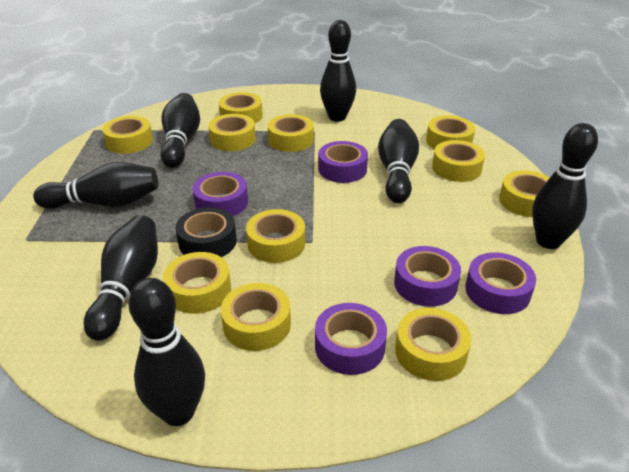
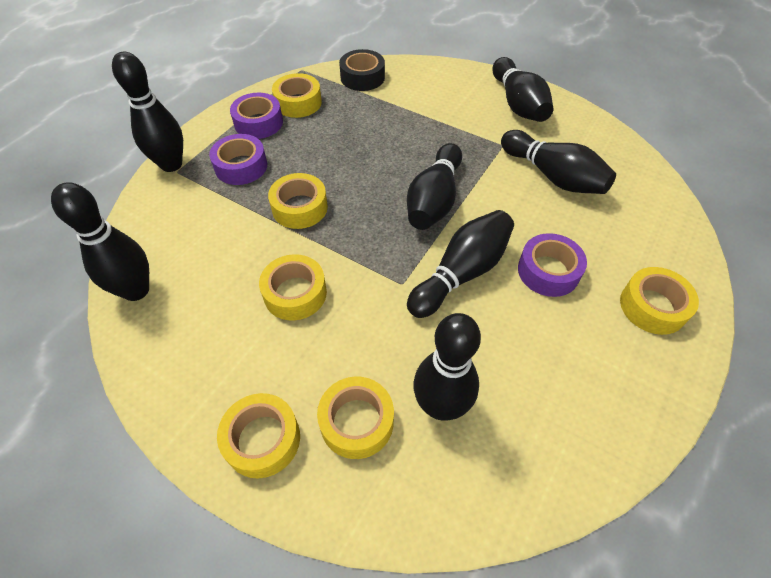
purple tape: 5 -> 3
yellow tape: 11 -> 6

